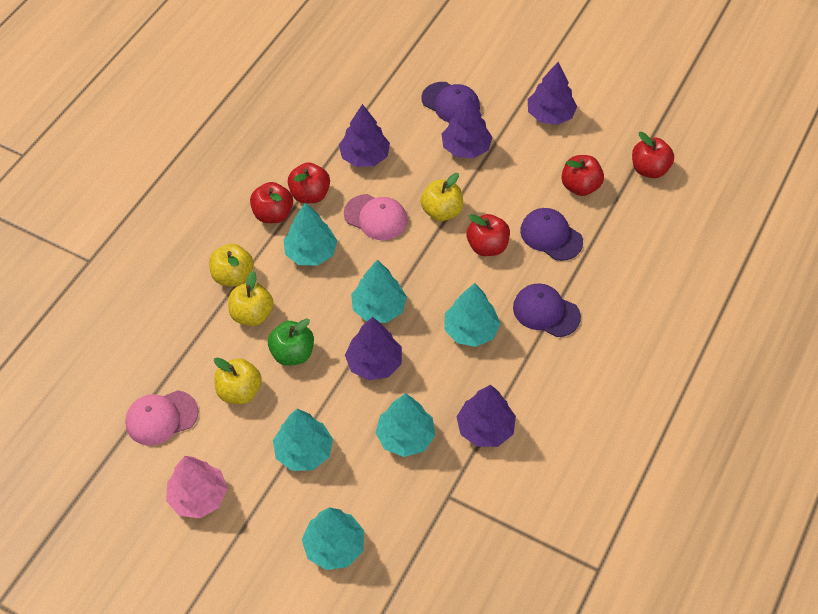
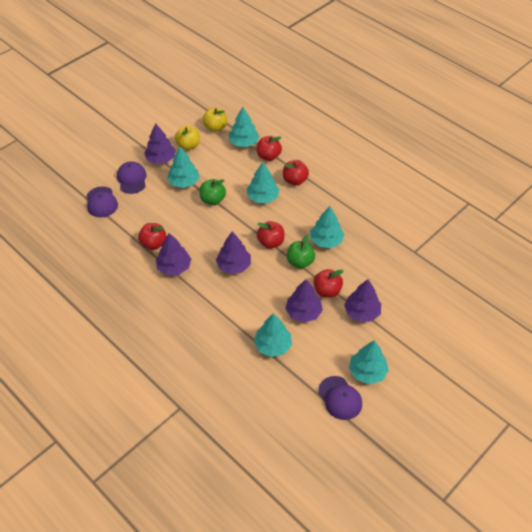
green apple: 1 -> 2
pink cap: 2 -> 0
pink tree: 1 -> 0
yellow apple: 4 -> 2

